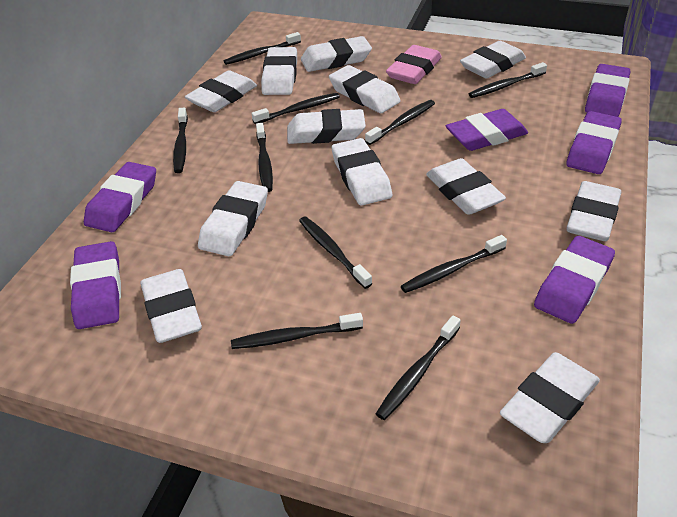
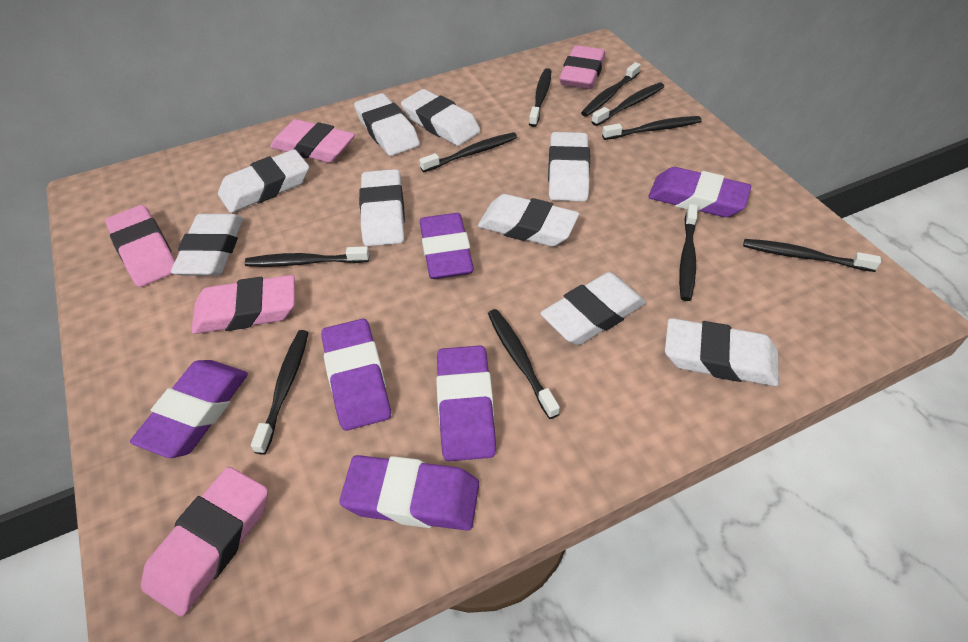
pink eraser: 1 -> 5
white eraser: 12 -> 9

